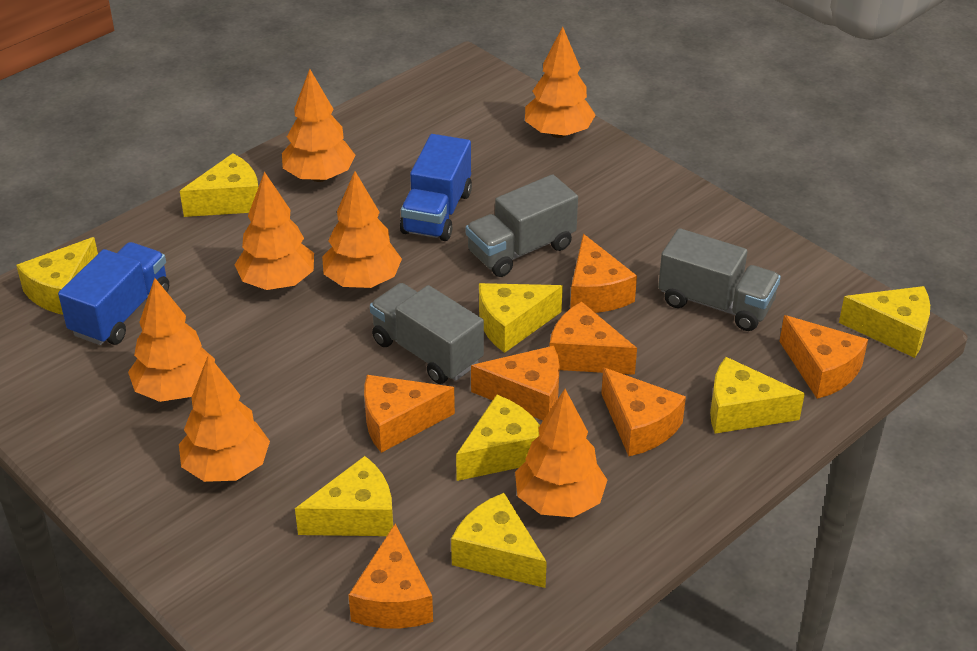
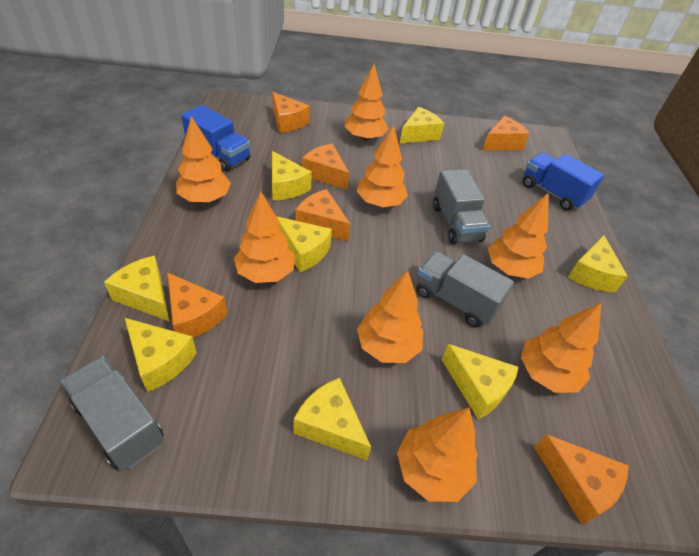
orange cheese: 7 -> 6
orange tree: 7 -> 8

